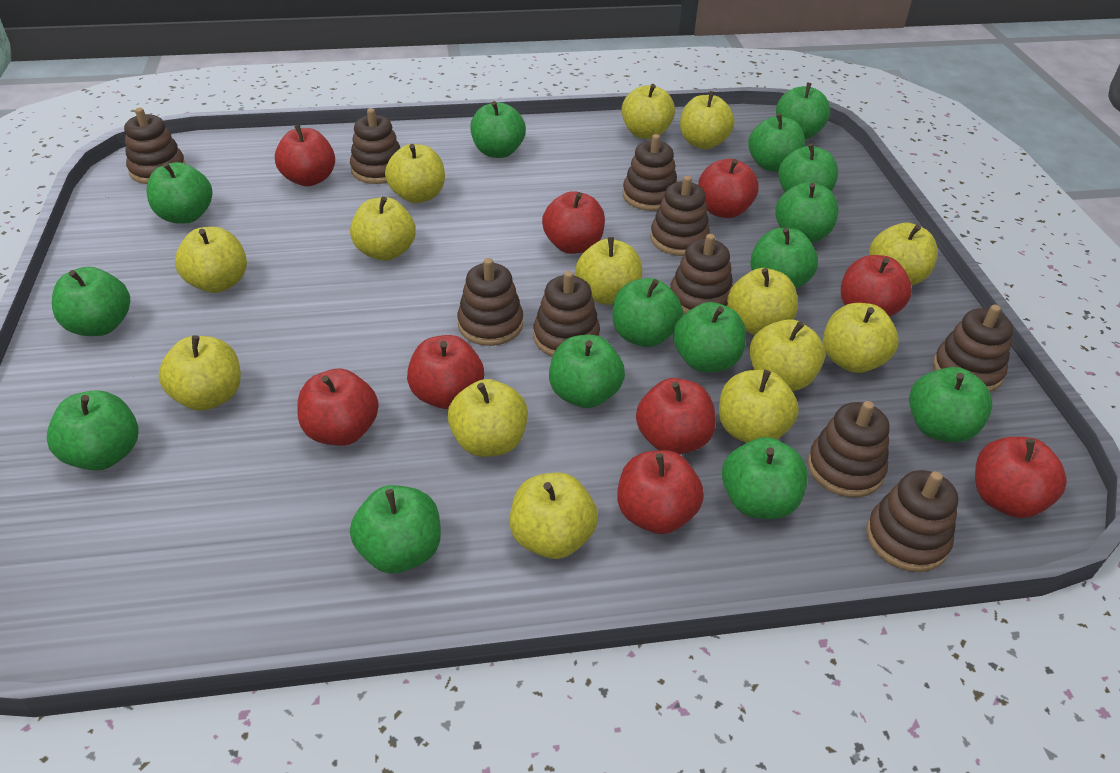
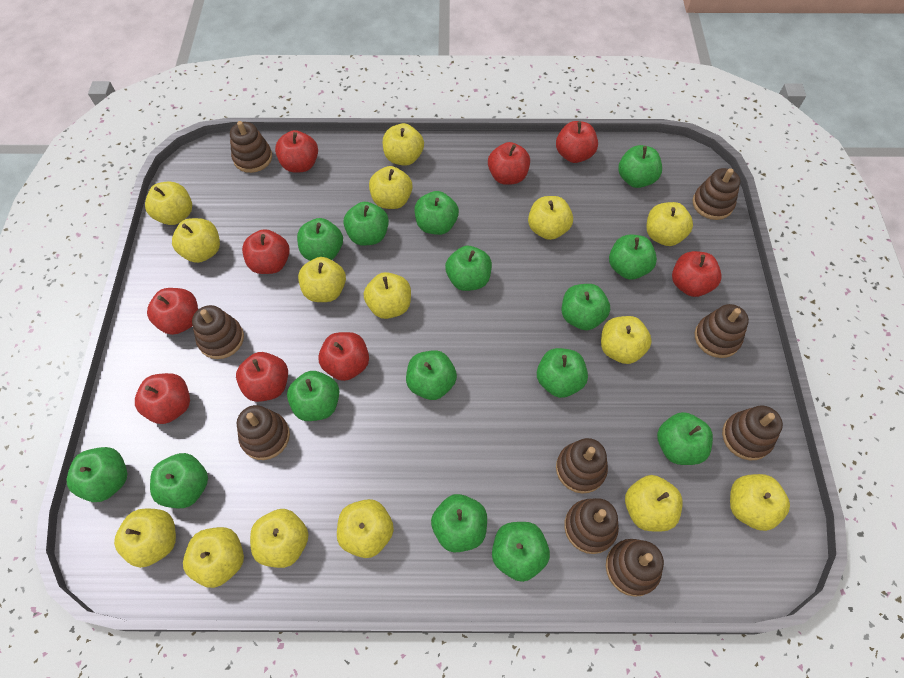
brown stacking toy: 10 -> 9
yellow apple: 14 -> 15

